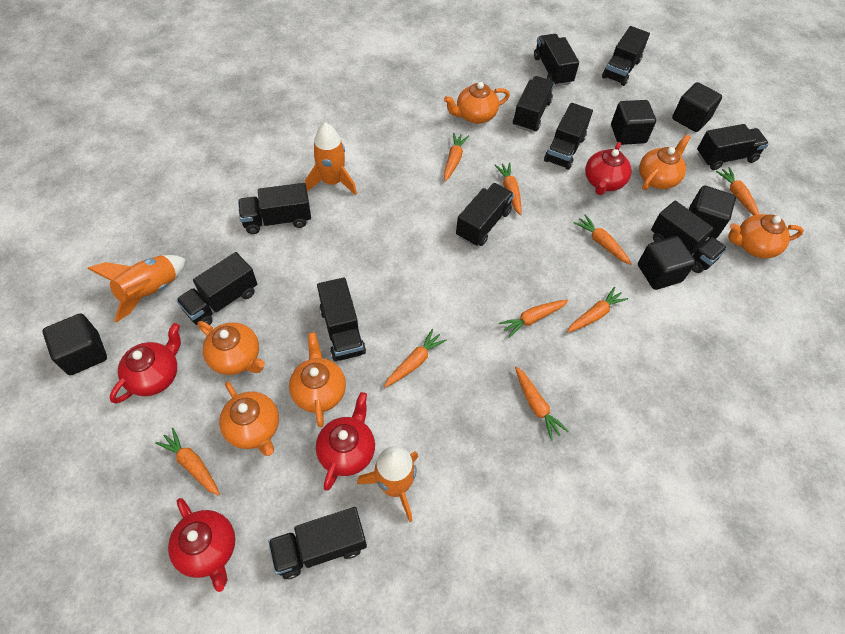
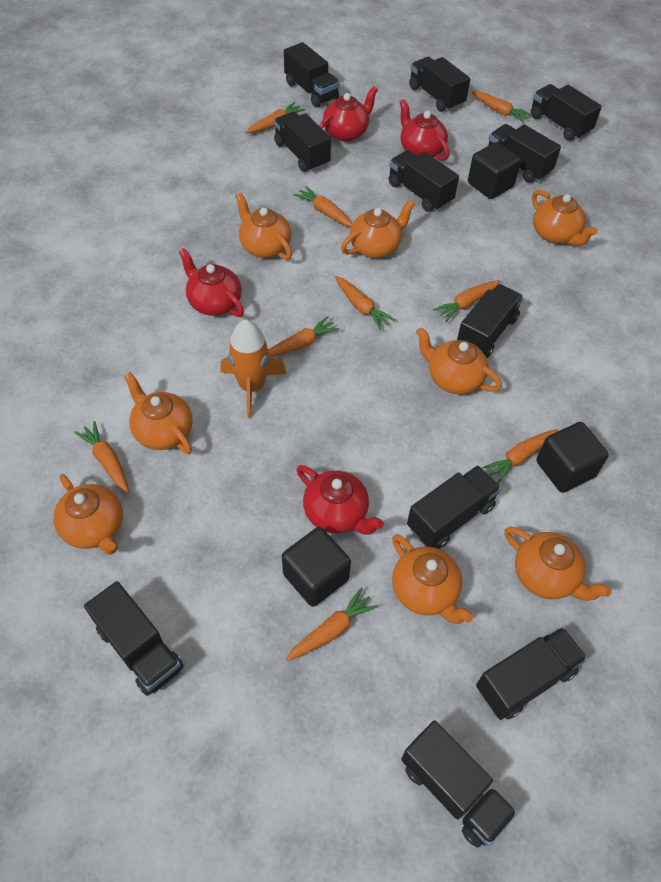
black cube: 5 -> 3
orange rocket: 3 -> 1
orange teapot: 6 -> 8

